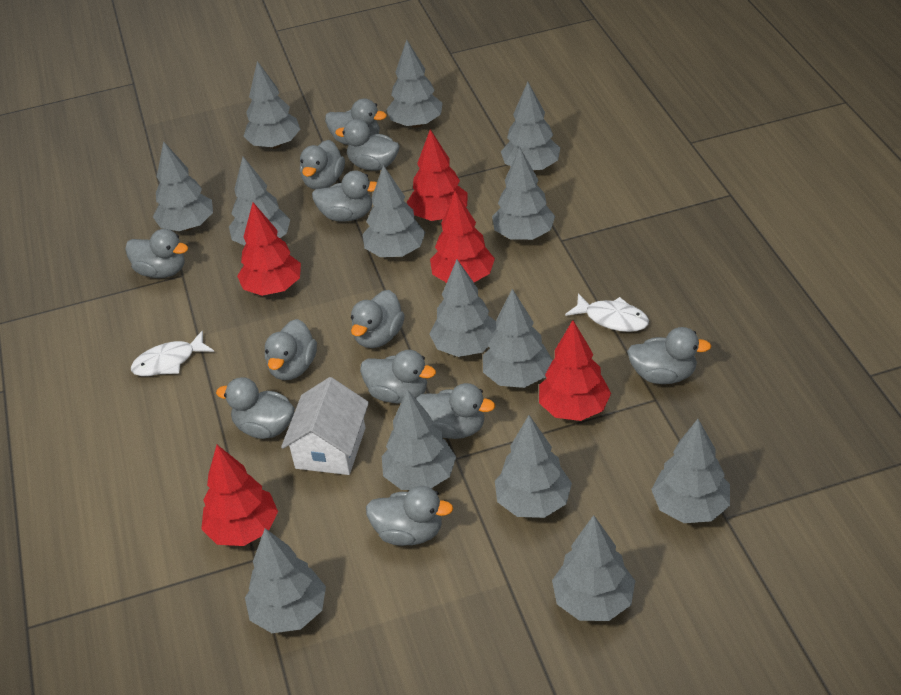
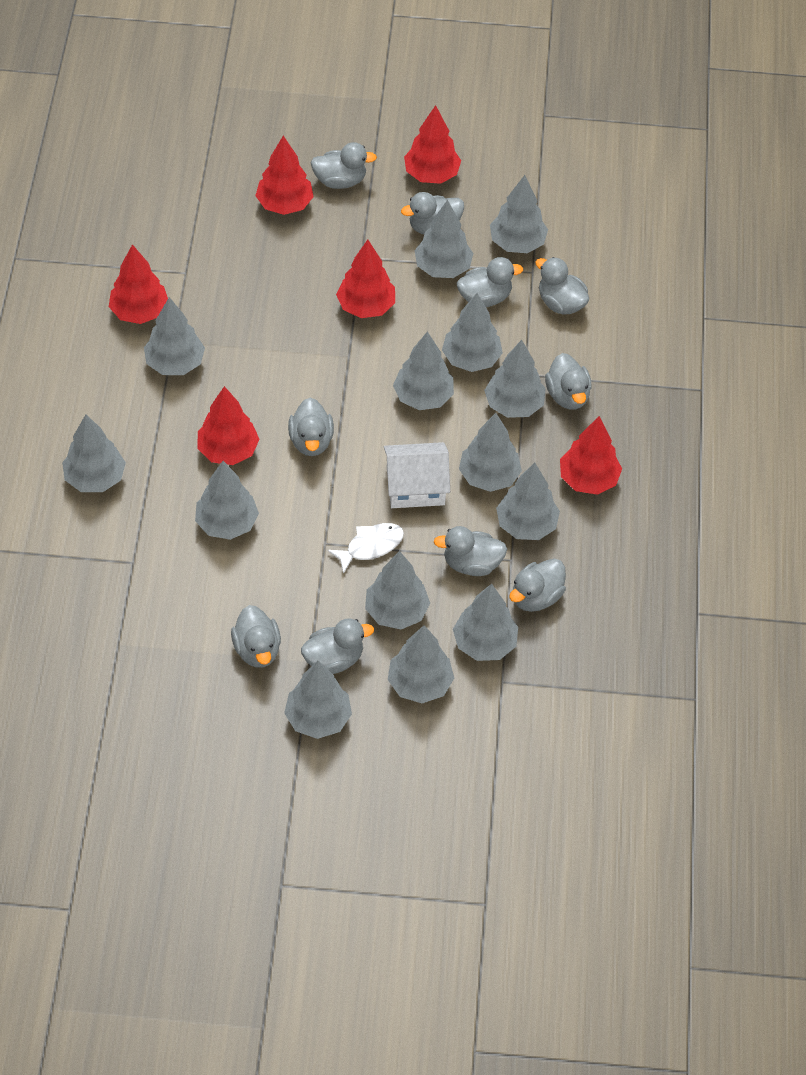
grey duck: 12 -> 10
red tree: 5 -> 6
white fish: 2 -> 1

